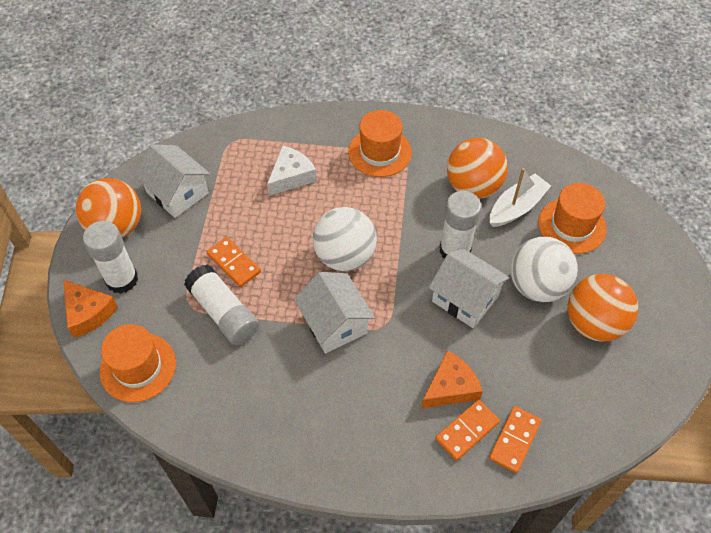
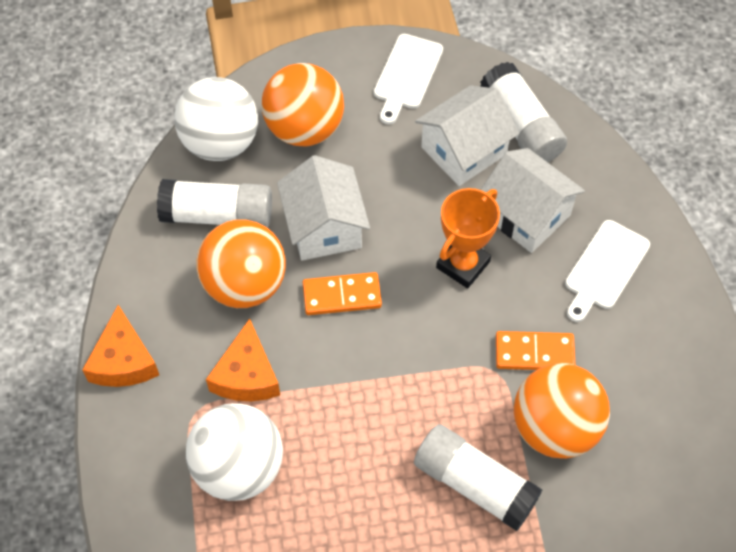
orange domino: 3 -> 2
orange hat: 3 -> 0
orange trophy: 0 -> 1
white boat: 1 -> 0
white cheese: 1 -> 0
white cutting board: 0 -> 2

